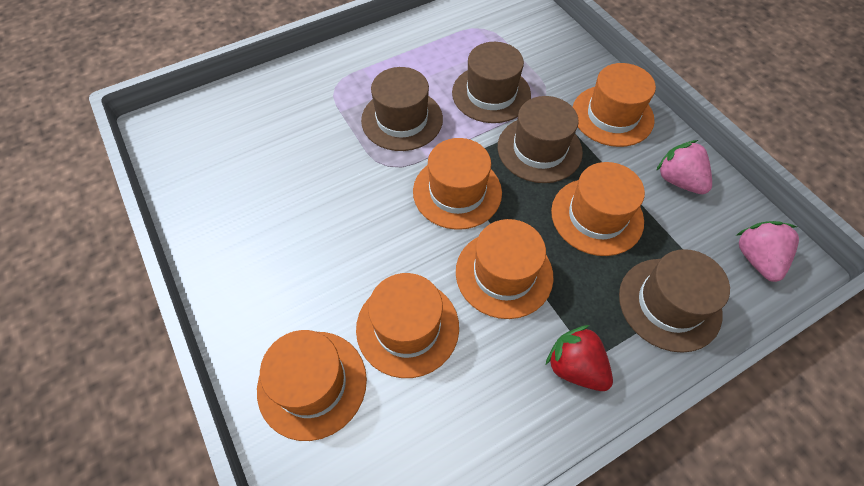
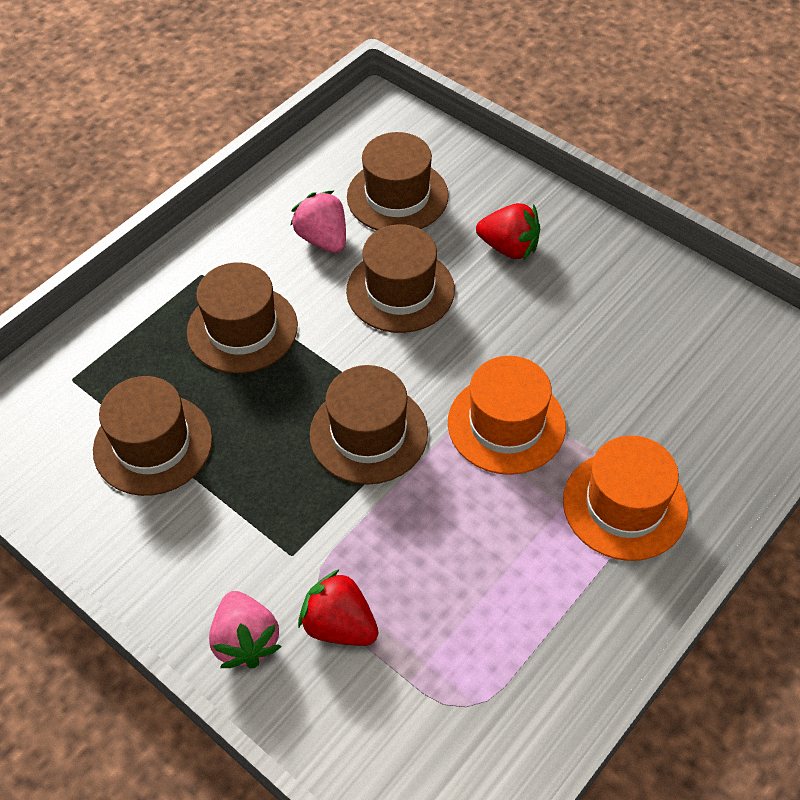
brown hat: 4 -> 5
orange hat: 6 -> 2
red strawberry: 1 -> 2

